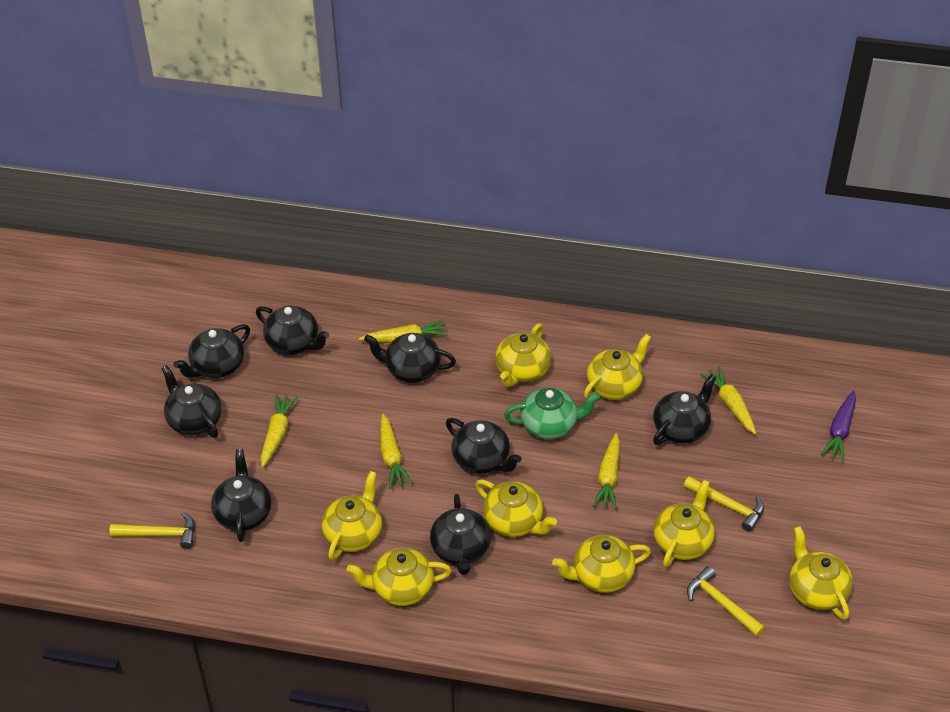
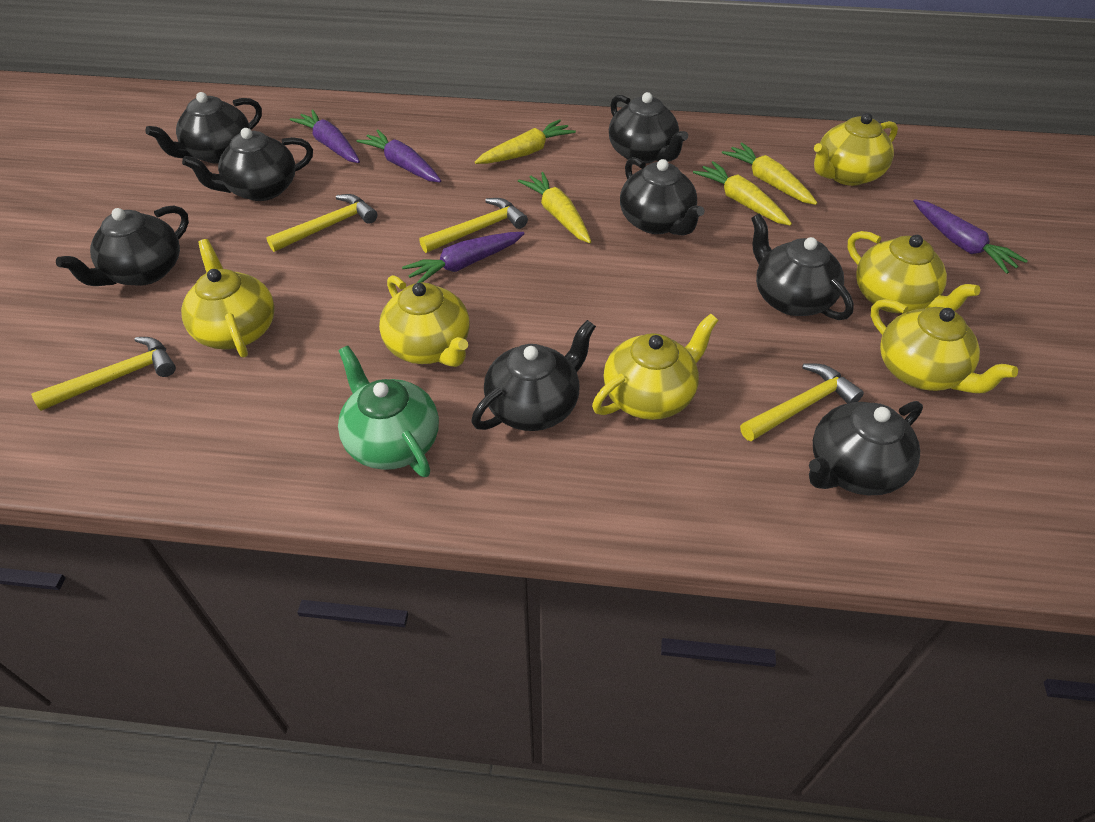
purple carrot: 1 -> 4
yellow carrot: 5 -> 4
yellow hammer: 3 -> 4
yellow teapot: 8 -> 6

